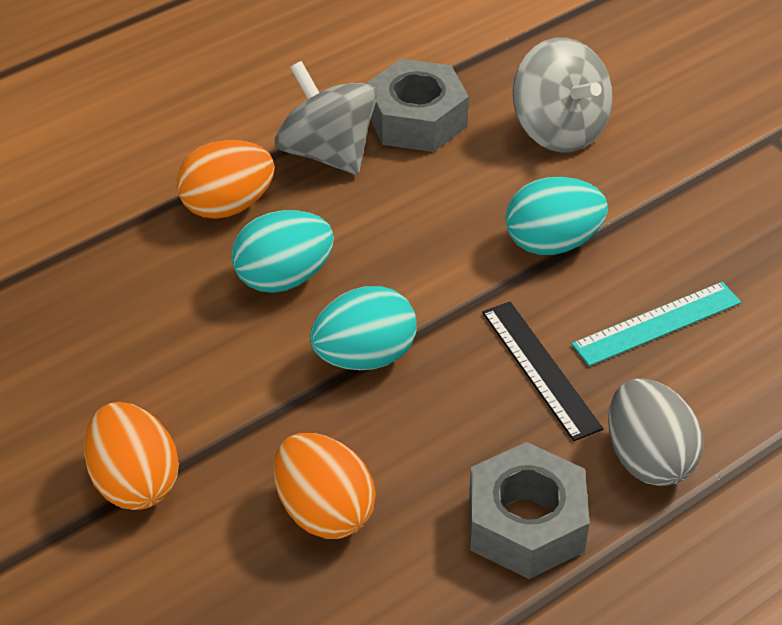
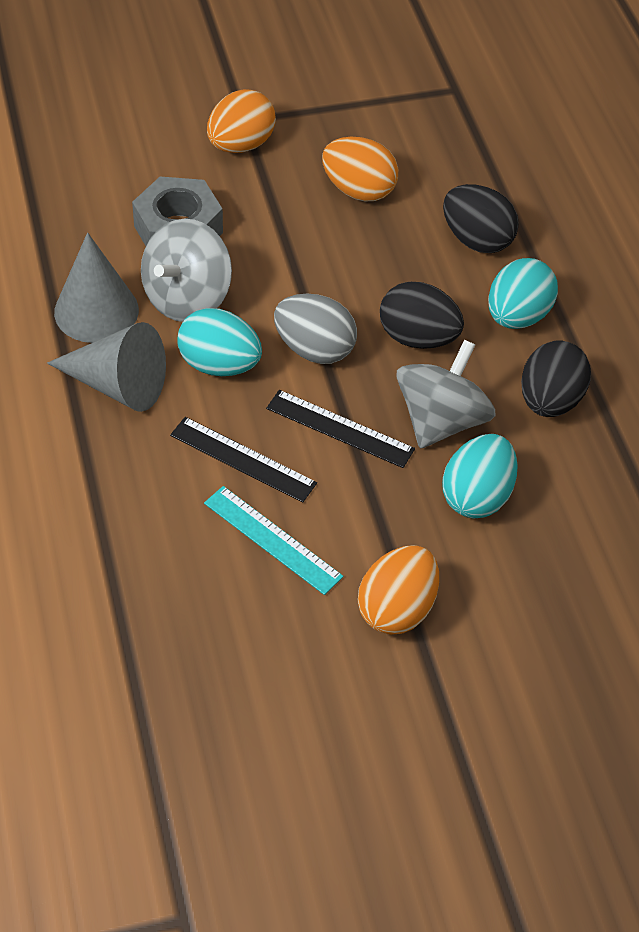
black egg: 0 -> 3
black ruler: 1 -> 2
grey cone: 0 -> 2
grey nut: 2 -> 1

